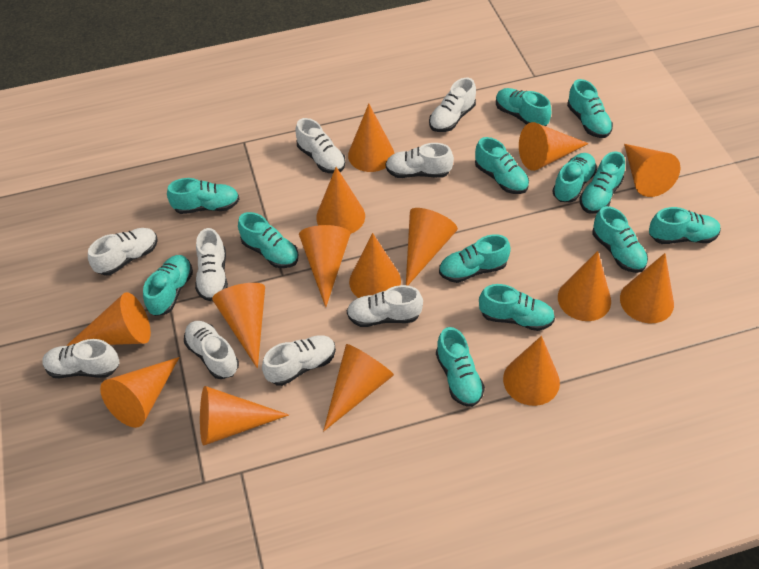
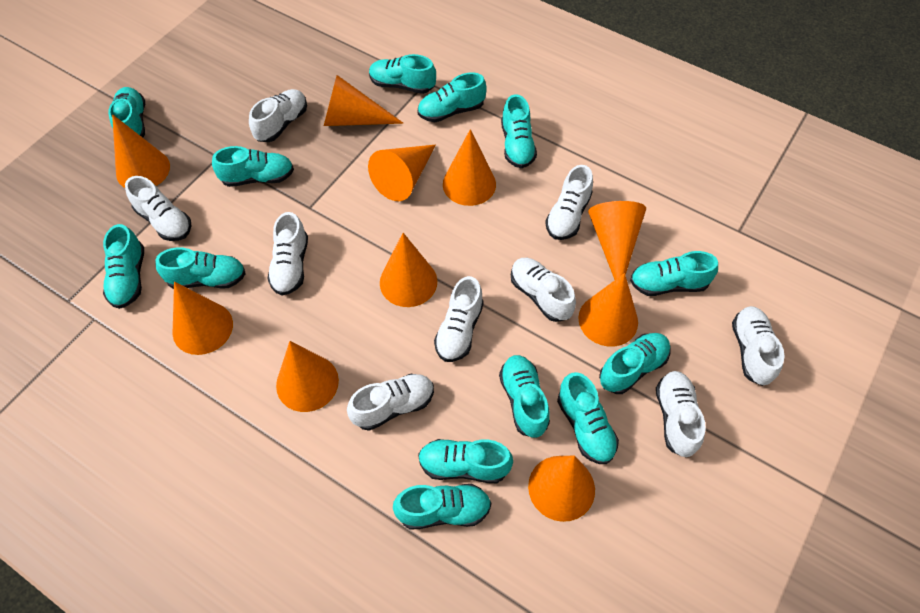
orange cone: 15 -> 10

